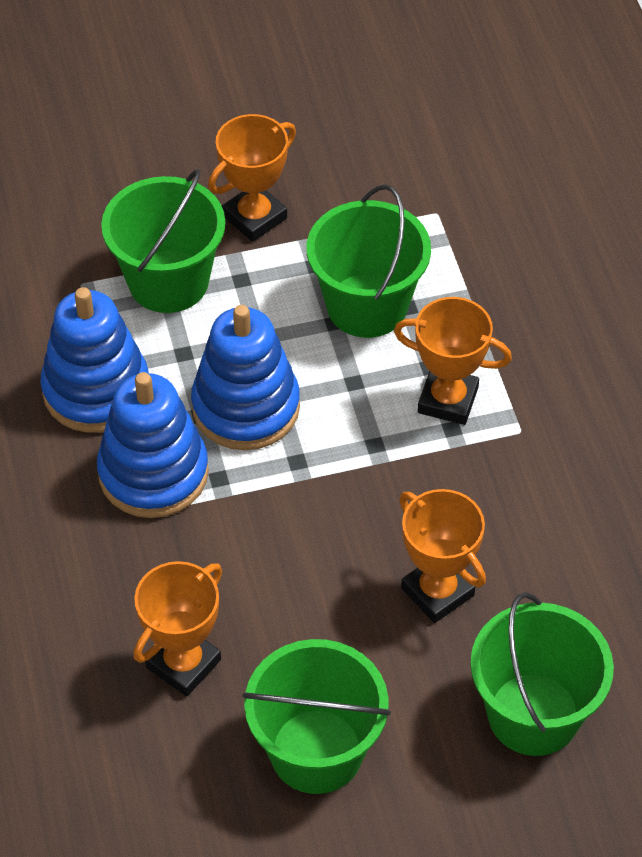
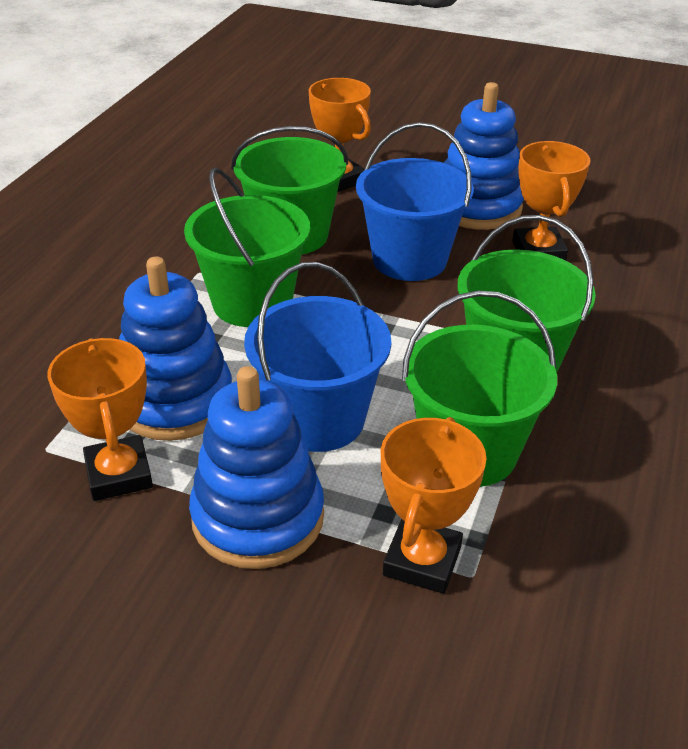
blue bucket: 0 -> 2

